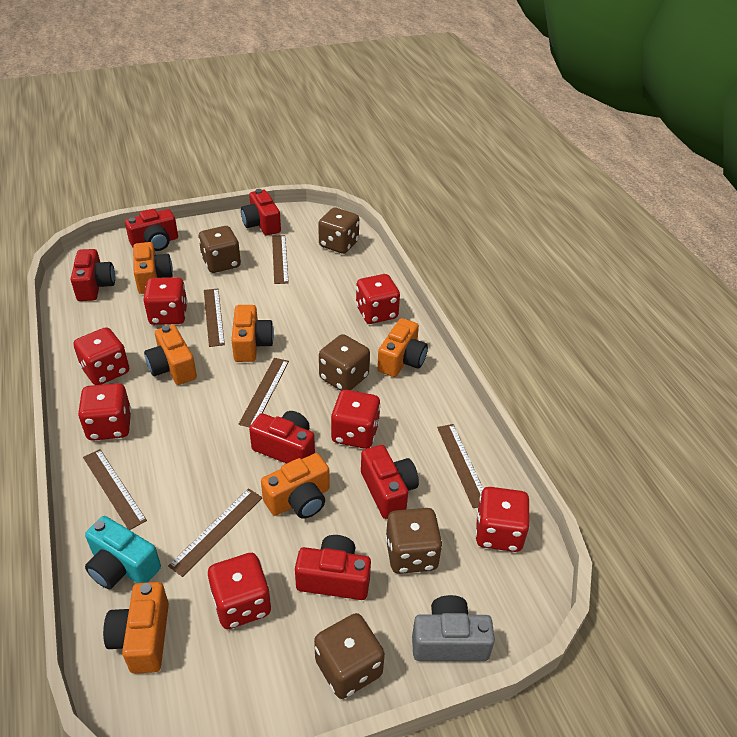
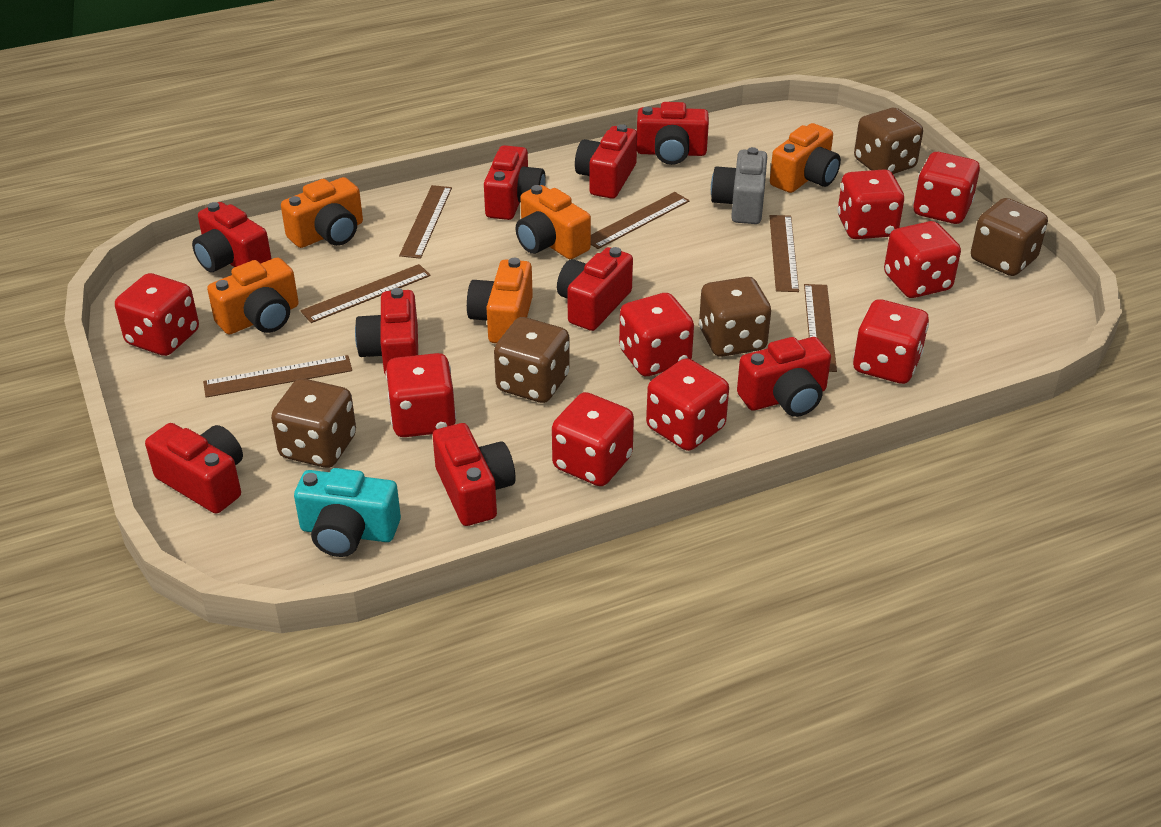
orange camera: 6 -> 5
red camera: 6 -> 9
red dice: 7 -> 9

